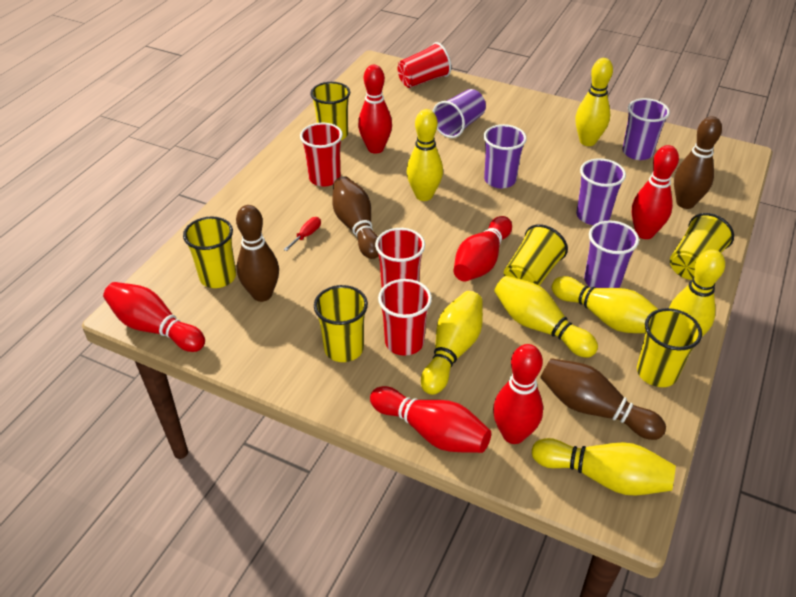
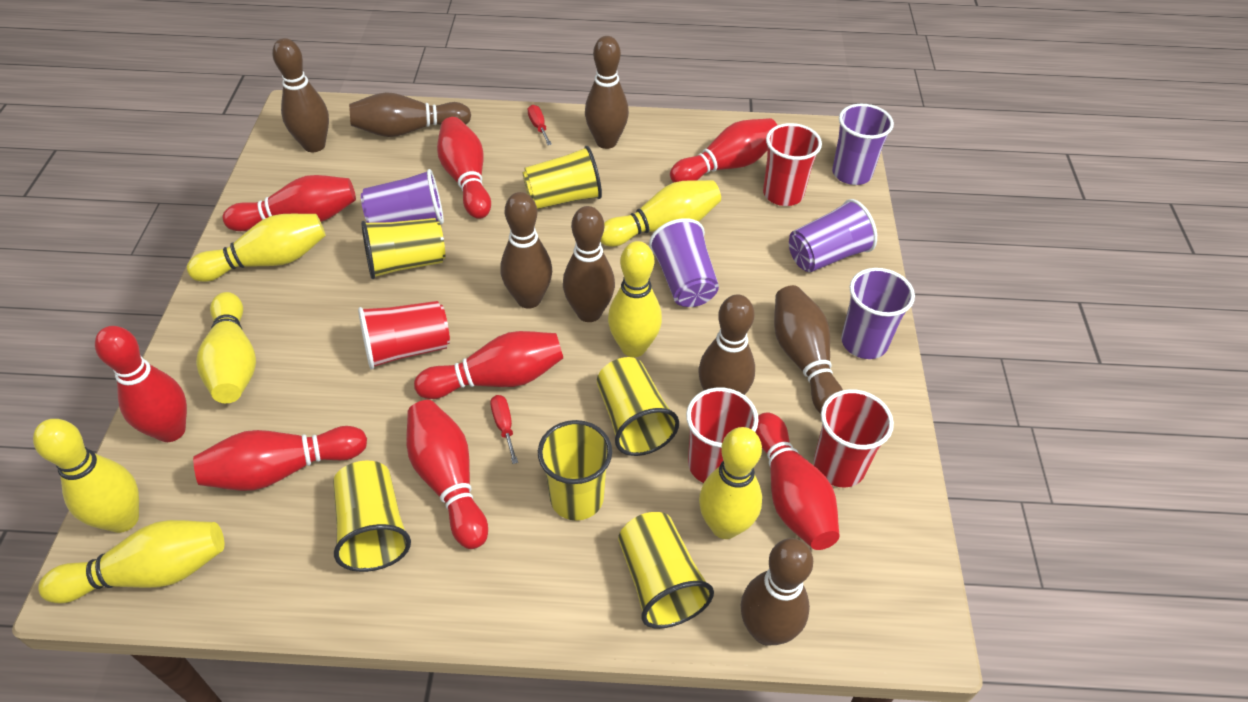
brown bowling pin: 4 -> 8
red bowling pin: 6 -> 8
red screwdriver: 1 -> 2

